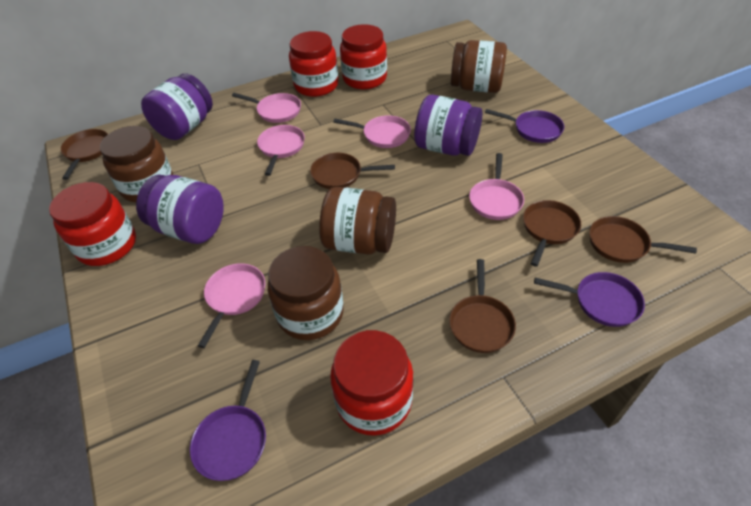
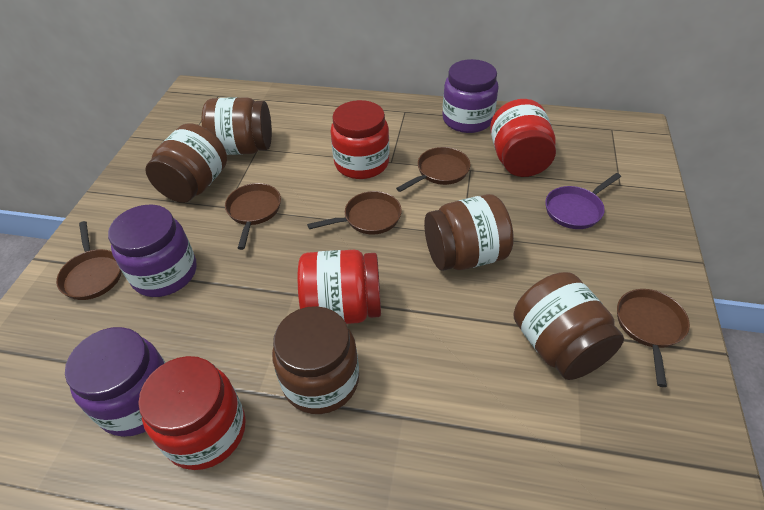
brown jar: 4 -> 5
pink pan: 5 -> 0
purple pan: 3 -> 1

